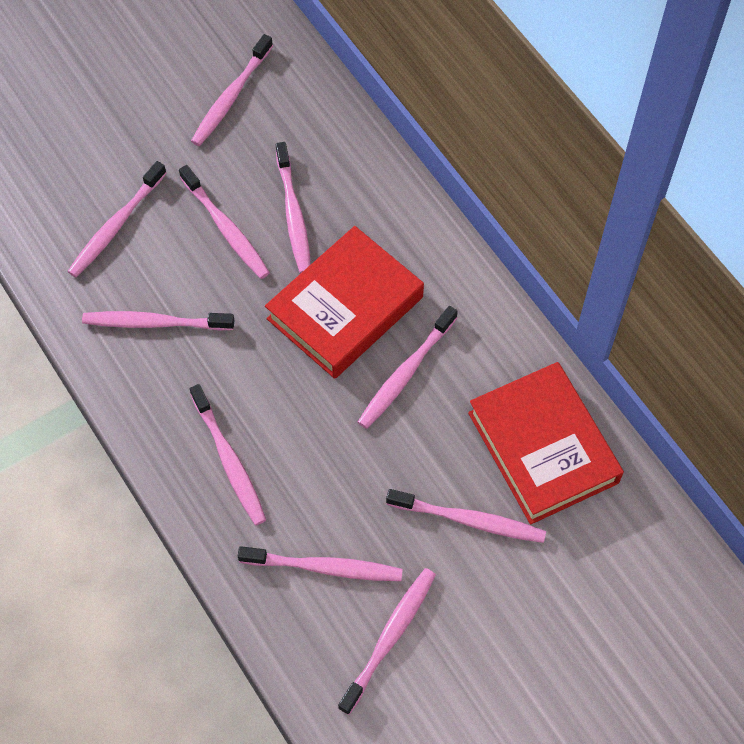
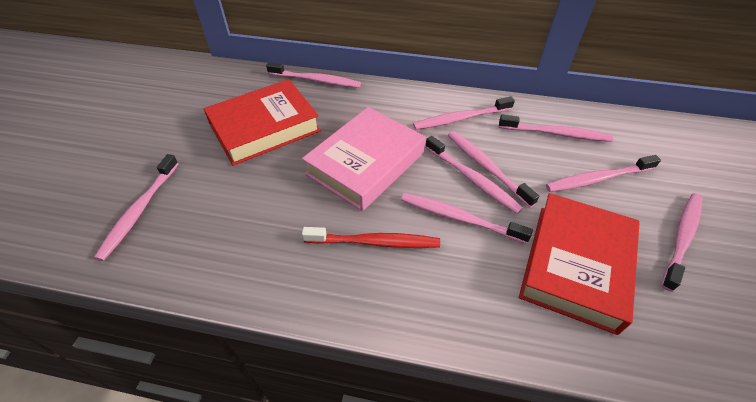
pink book: 0 -> 1
pink toothbrush: 10 -> 9
red toothbrush: 0 -> 1

